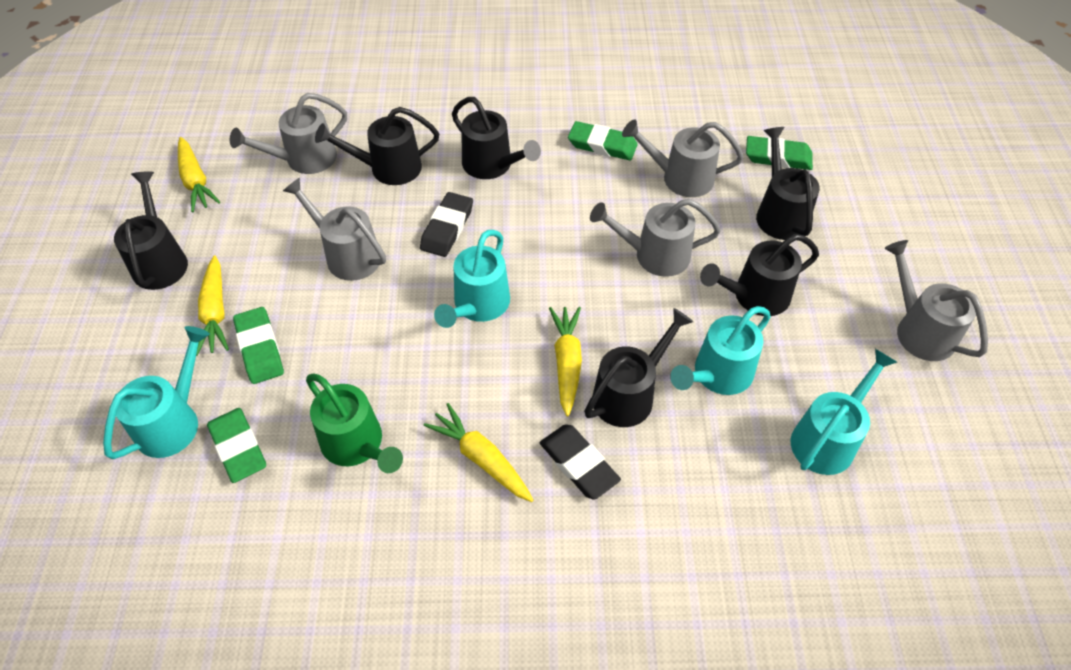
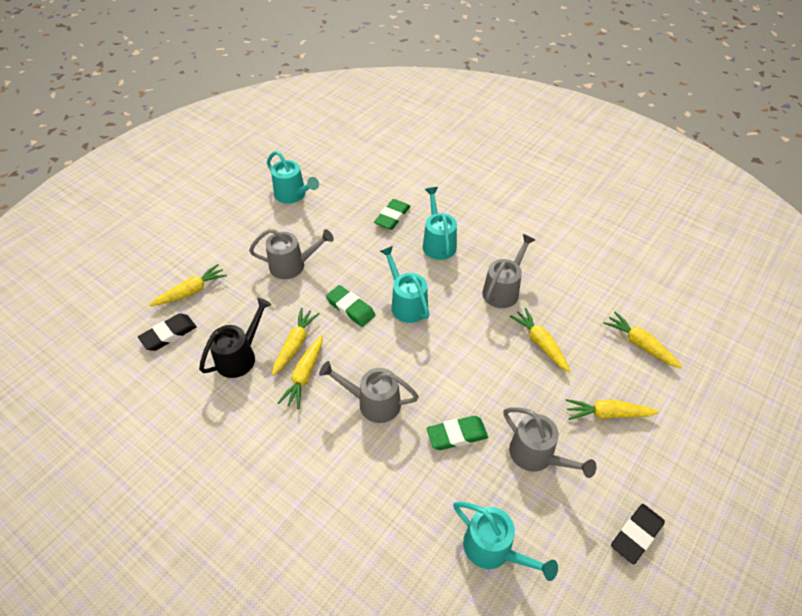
black watering can: 6 -> 1
green eraser: 4 -> 3
green watering can: 1 -> 0
grey watering can: 5 -> 4
yellow carrot: 4 -> 6

